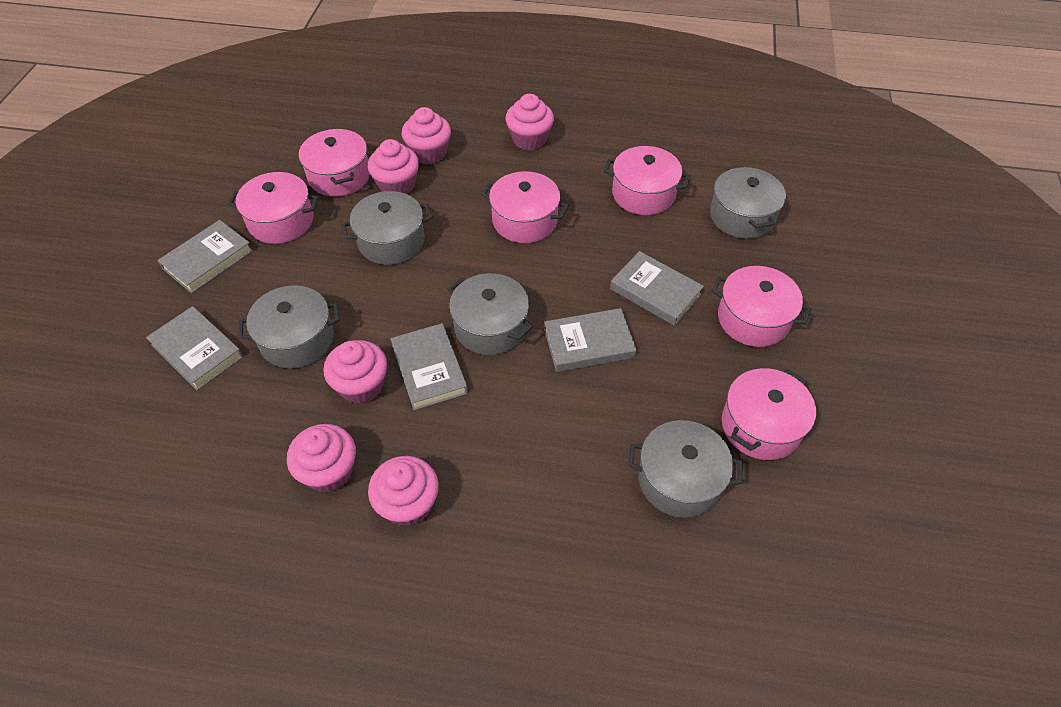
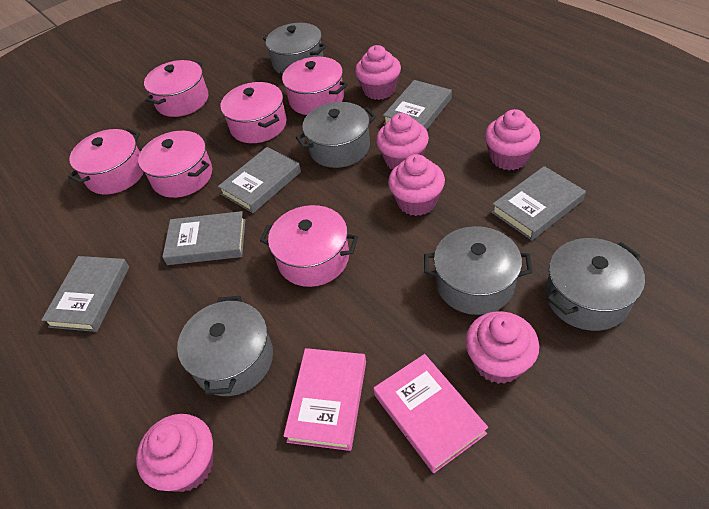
pink book: 0 -> 2

